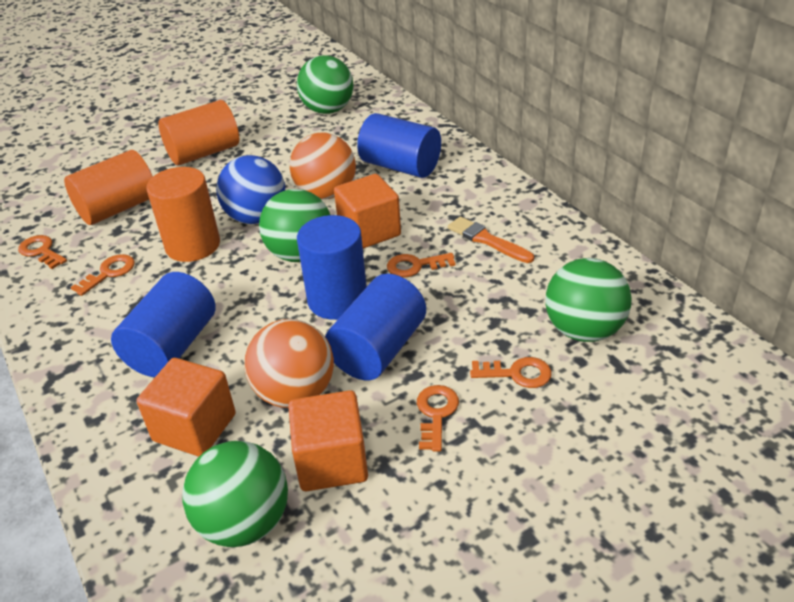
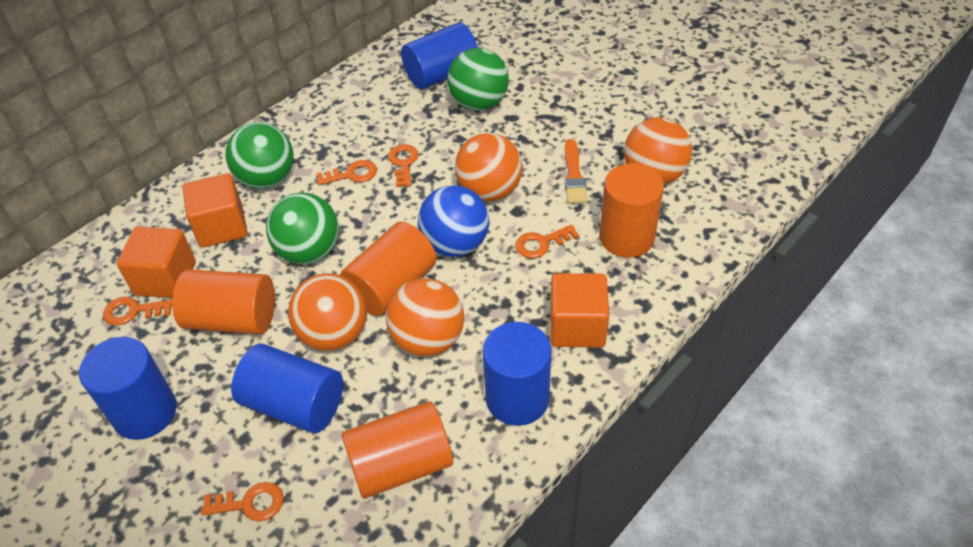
green ball: 4 -> 3
orange ball: 2 -> 4
orange cylinder: 3 -> 4

